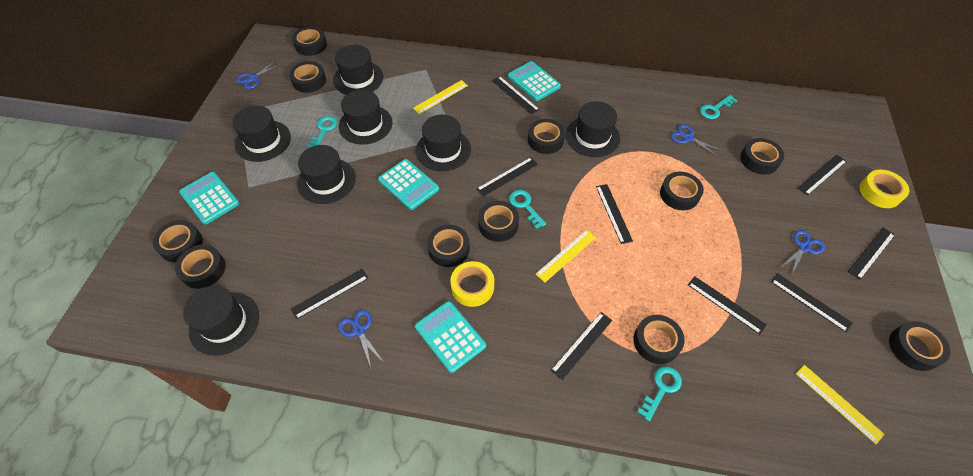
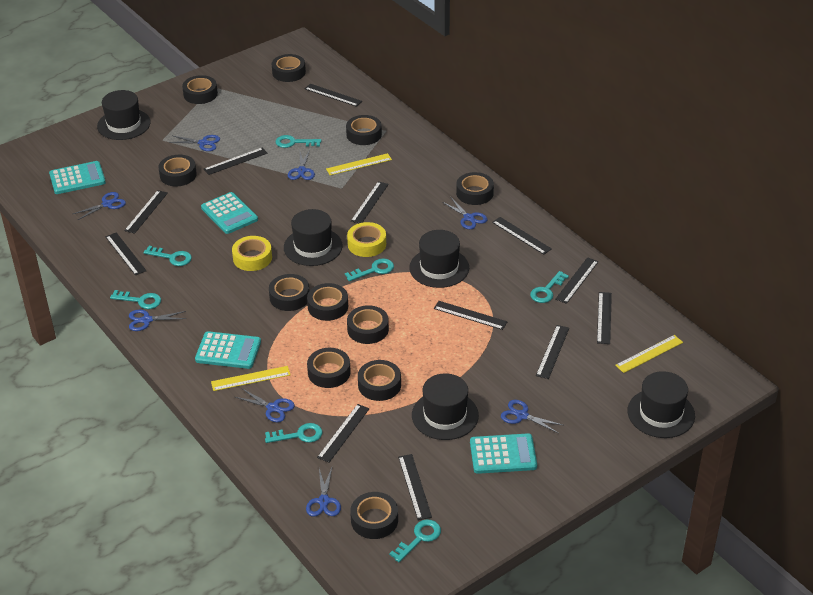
black hat: 7 -> 5
black ruler: 9 -> 12
blue scissors: 4 -> 8
turquoise key: 4 -> 7

